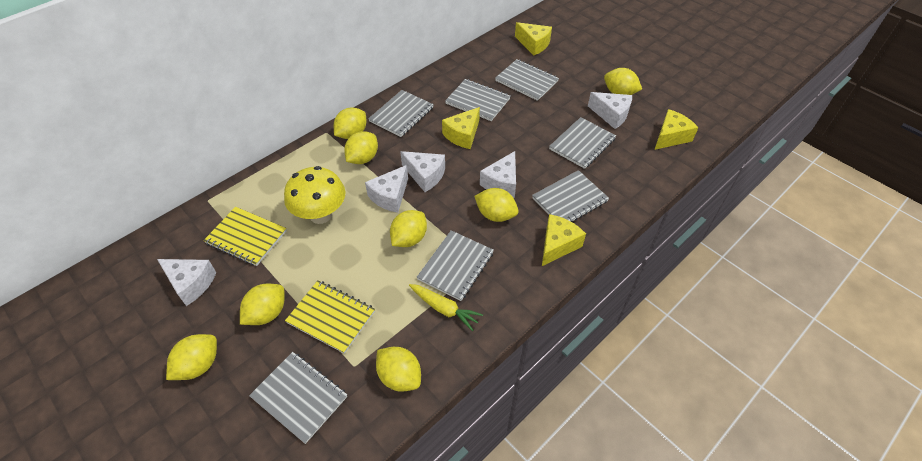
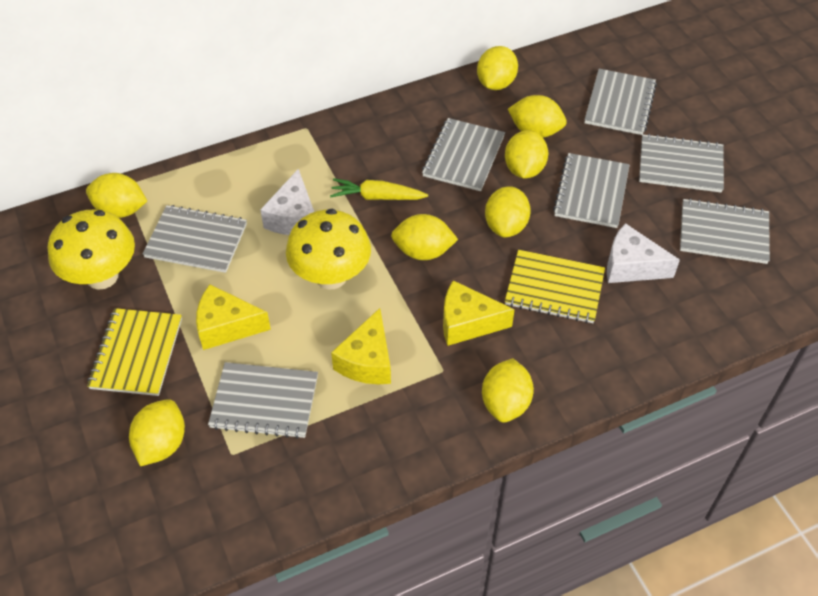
white cheese: 5 -> 2
yellow cheese: 4 -> 3
yellow mushroom: 1 -> 2

